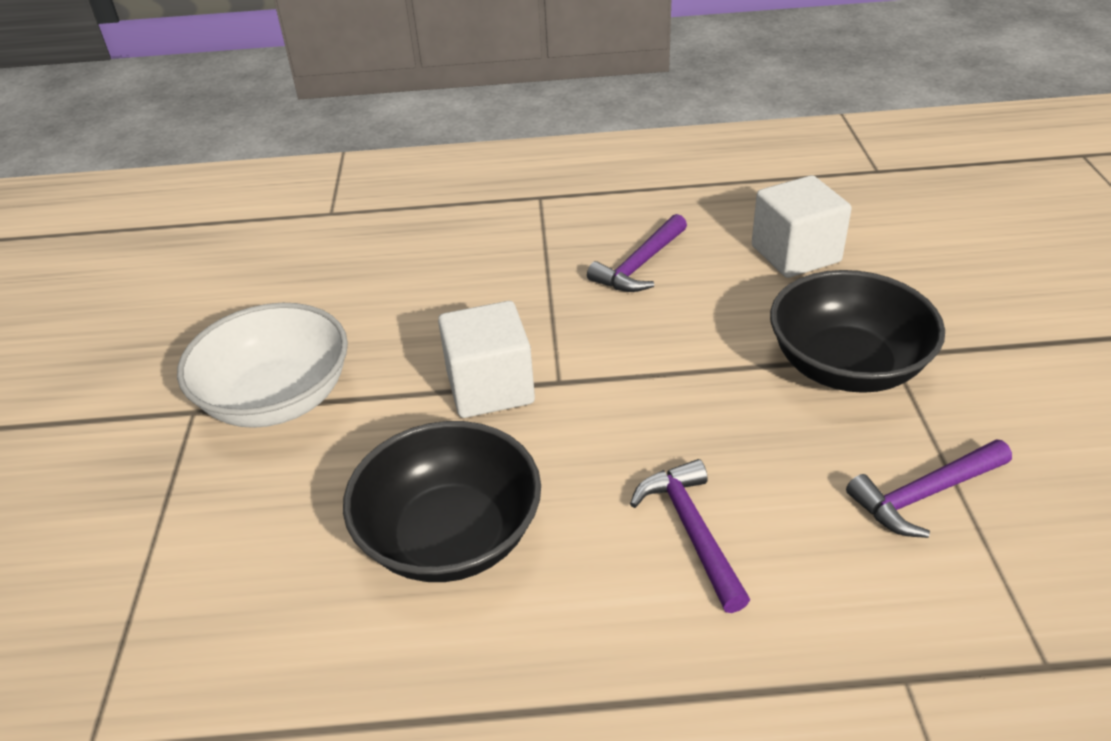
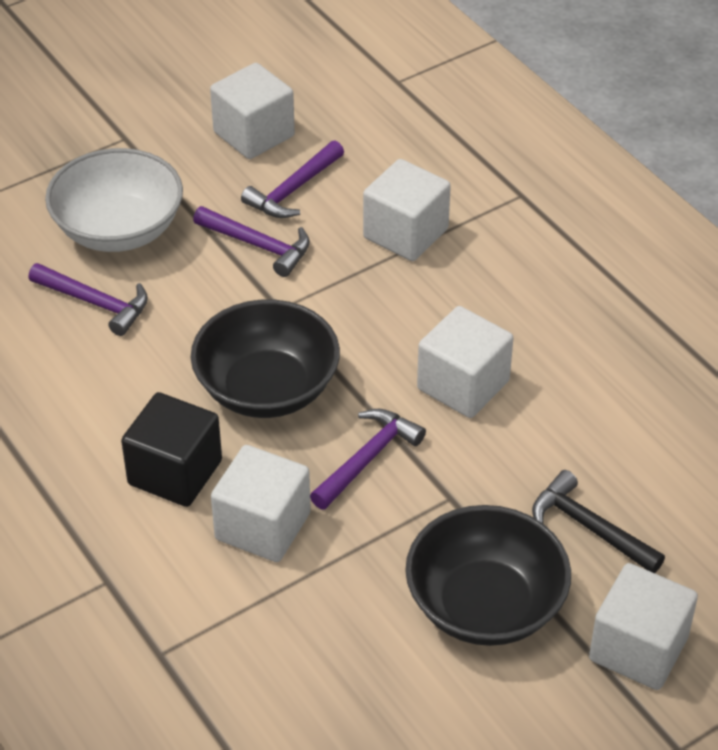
black cube: 0 -> 1
black hammer: 0 -> 1
purple hammer: 3 -> 4
white cube: 2 -> 5

